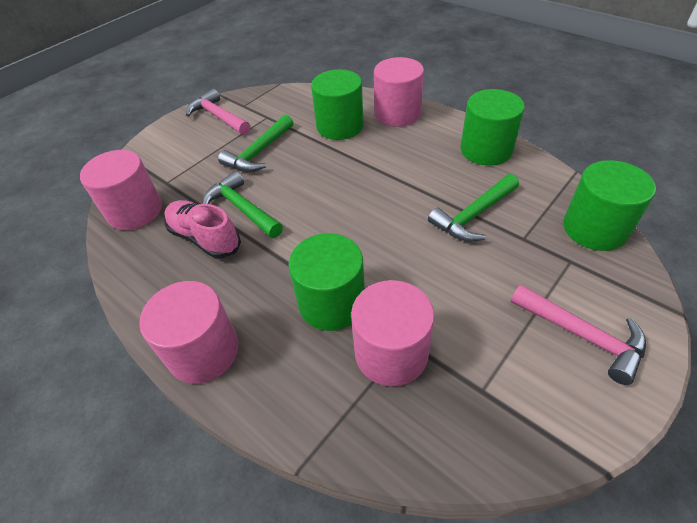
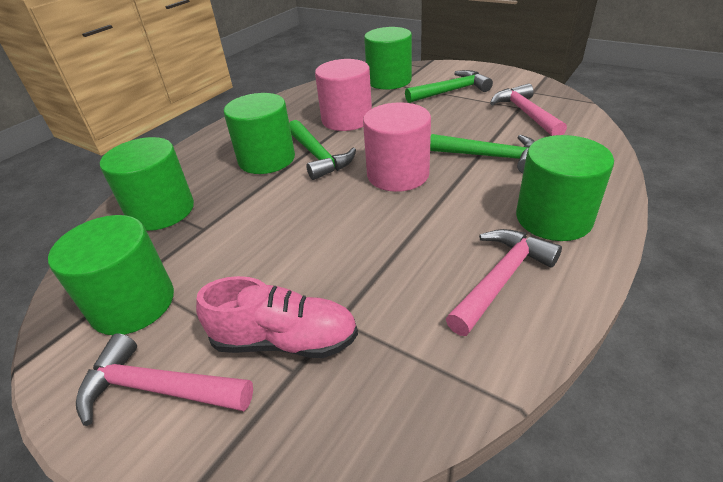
green cylinder: 4 -> 5
pink cylinder: 4 -> 2
pink hammer: 2 -> 3

